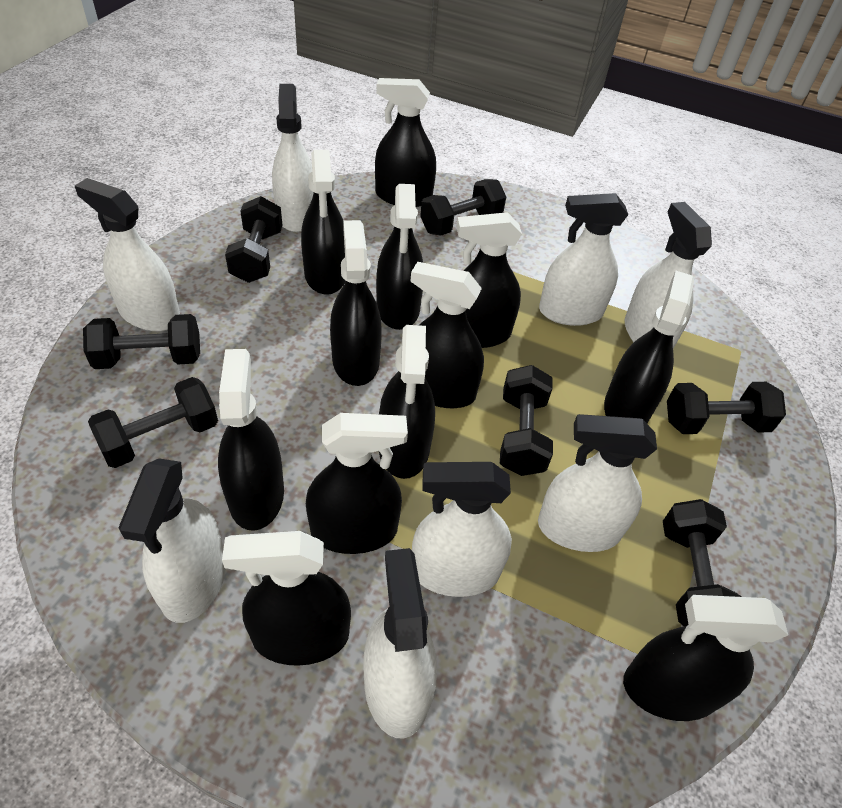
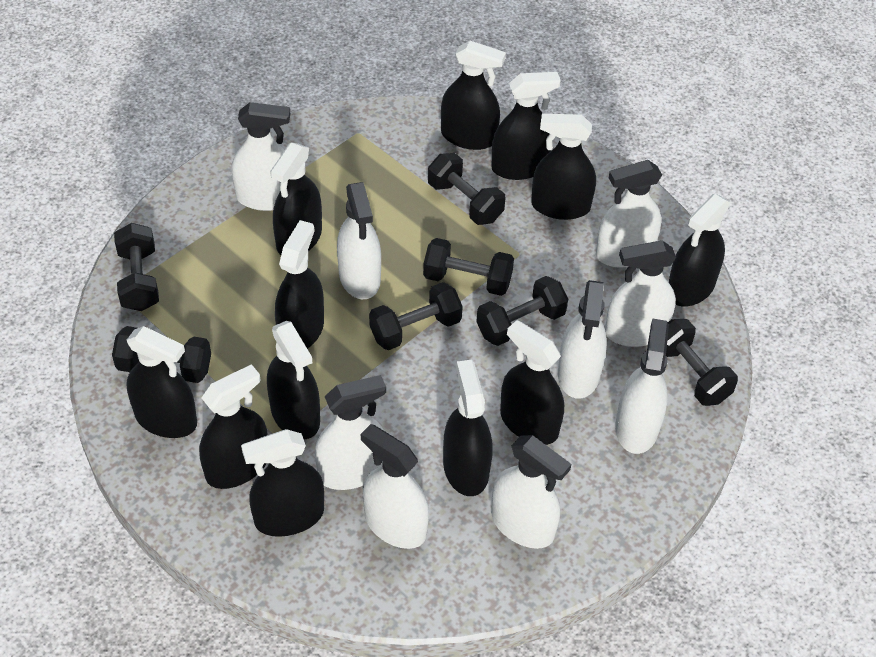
white spray bottle: 8 -> 9

